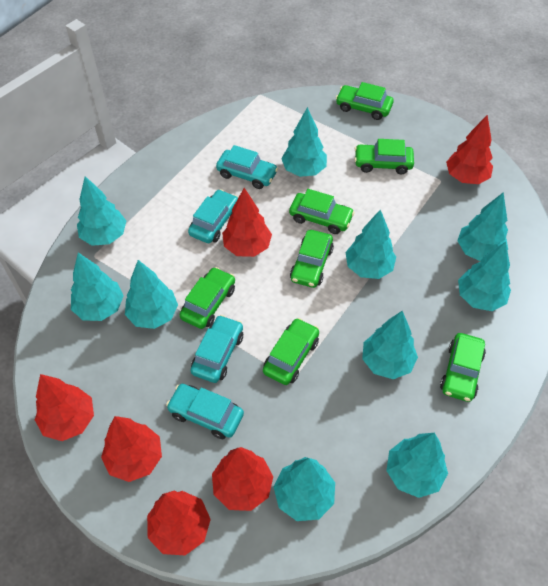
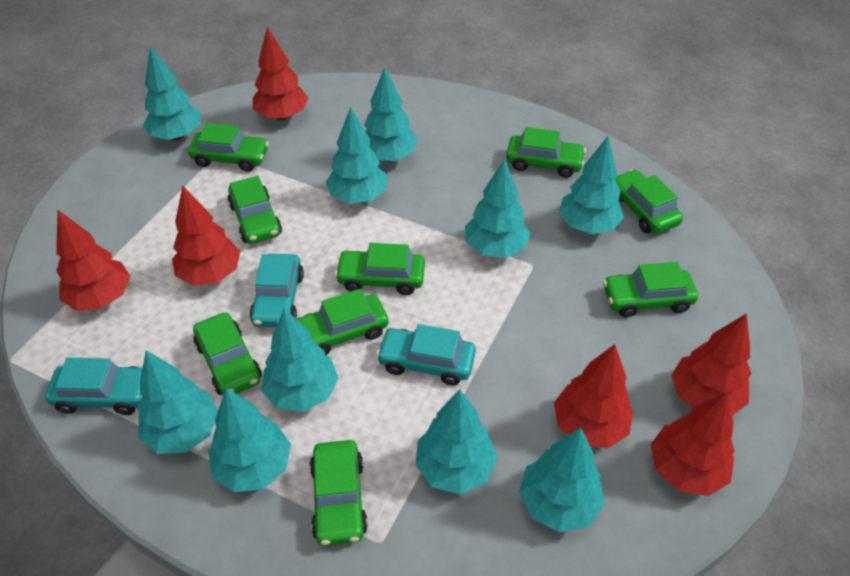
green car: 7 -> 9
turquoise car: 4 -> 3

